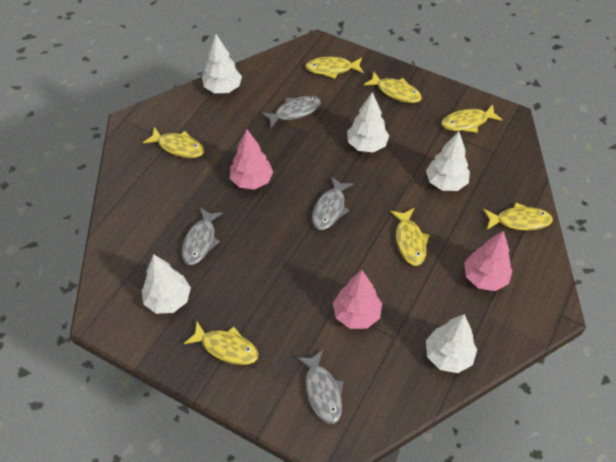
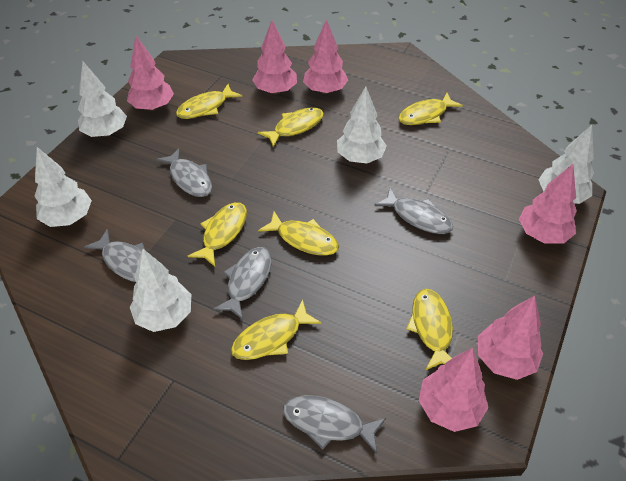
grey fish: 4 -> 5
pink tree: 3 -> 6

